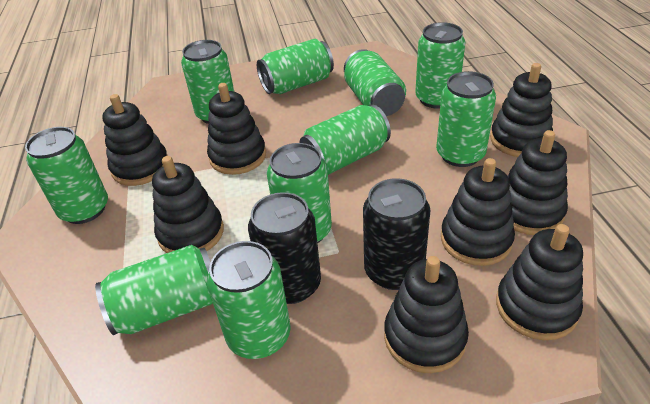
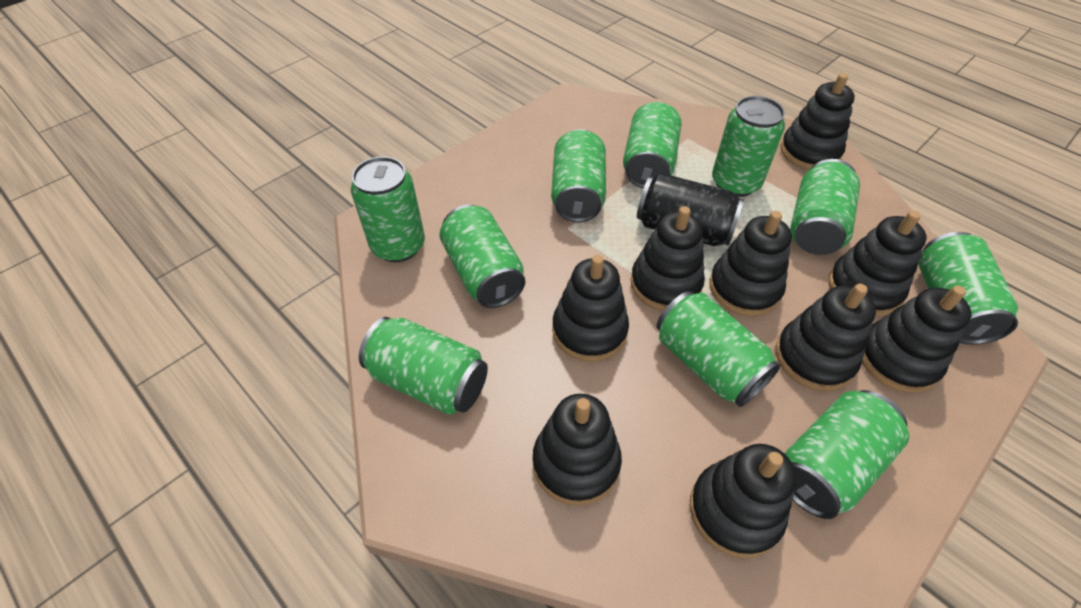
black can: 2 -> 1
black stacking toy: 8 -> 9

